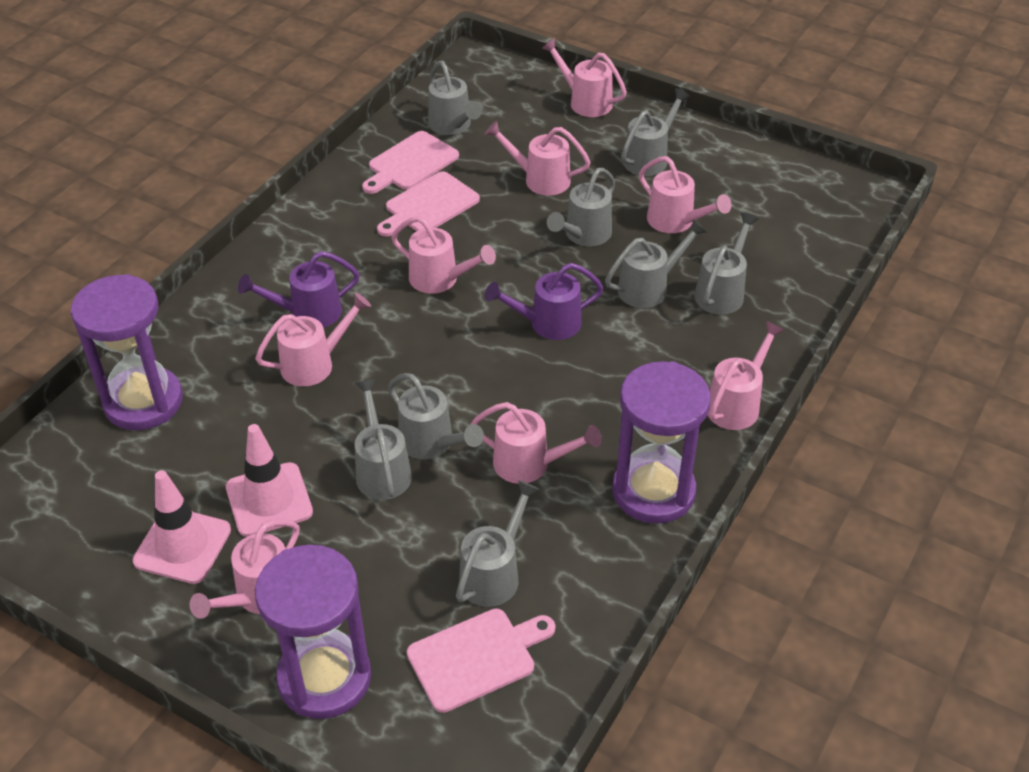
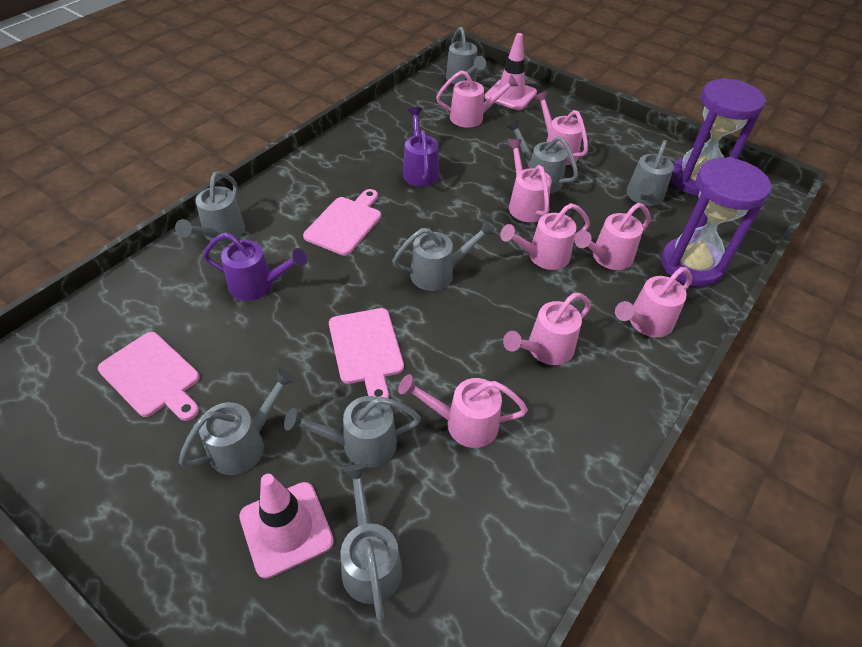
purple hourglass: 3 -> 2

